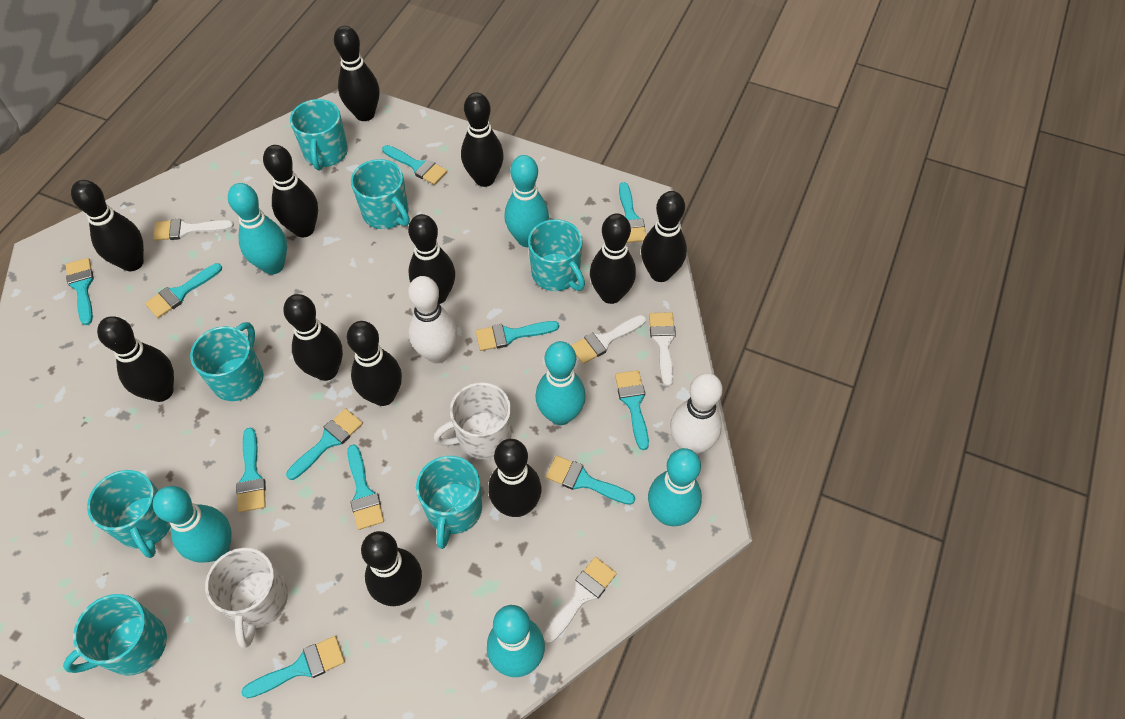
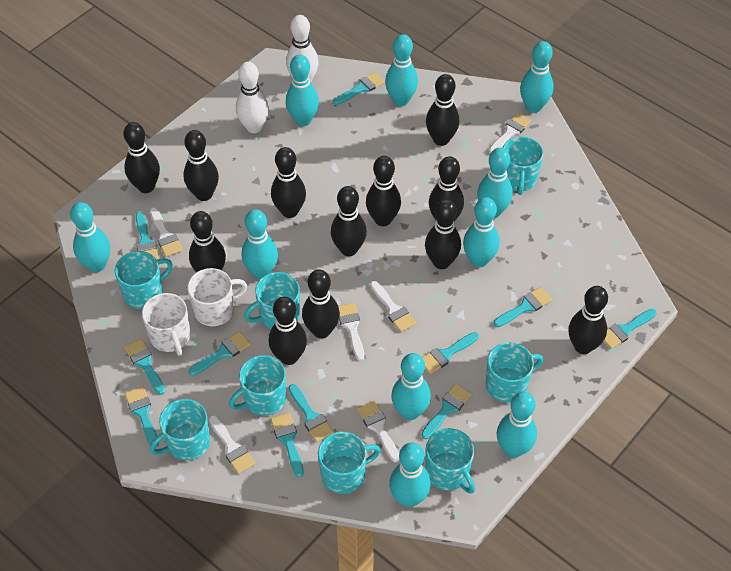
turquoise bowling pin: 6 -> 10
turquoise mug: 7 -> 8
white brush: 4 -> 6

